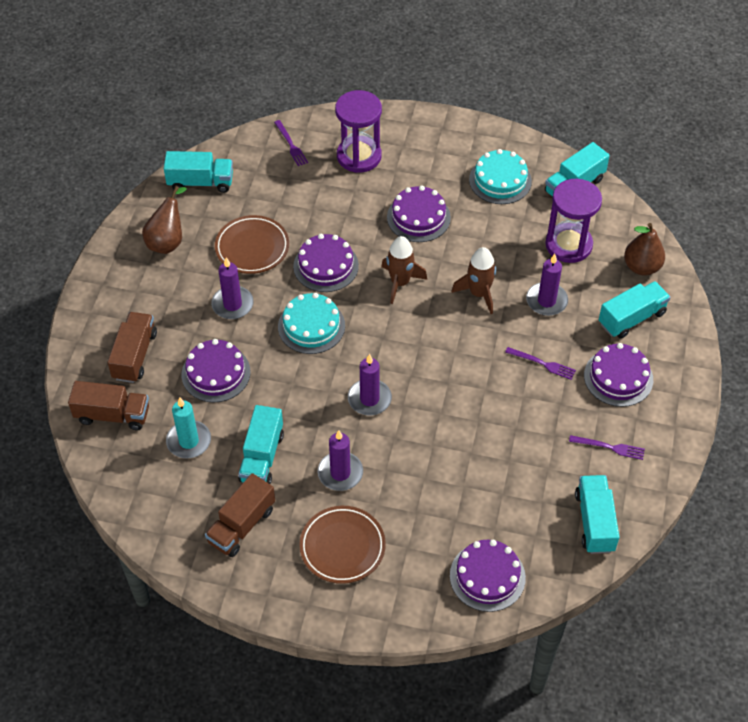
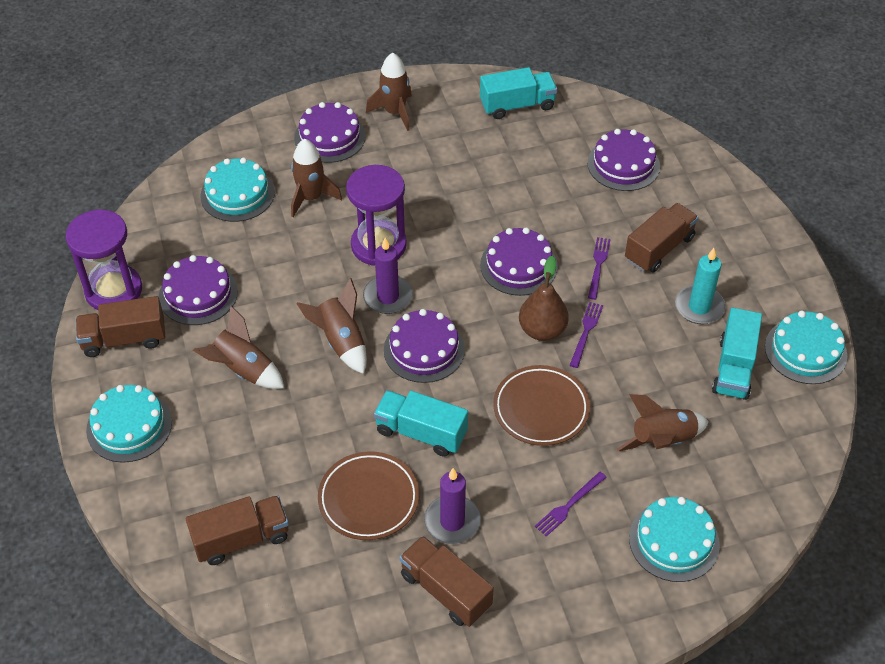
brown pear: 2 -> 1
brown rocket: 2 -> 5
brown truck: 3 -> 4
purple candle: 4 -> 2
turquoise cake: 2 -> 4
turquoise truck: 5 -> 3

